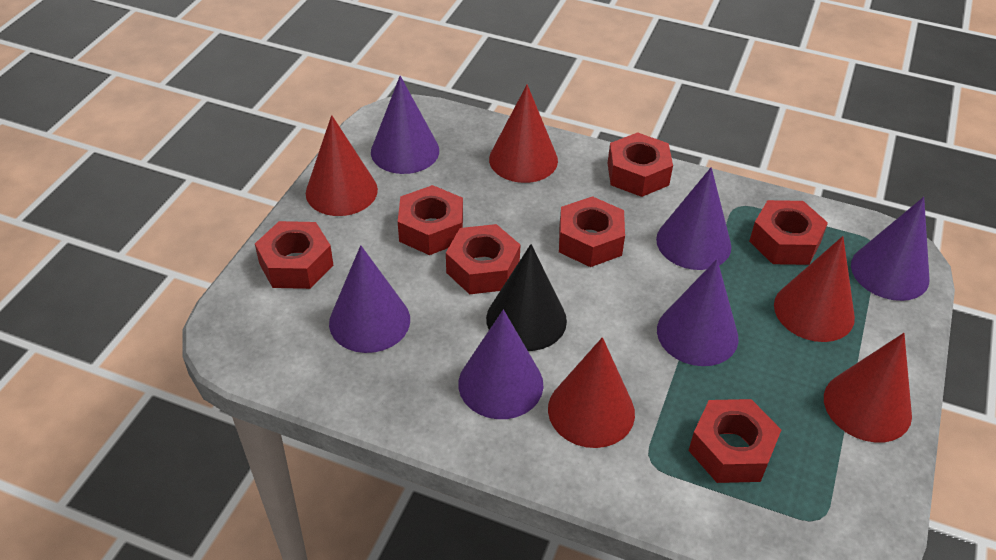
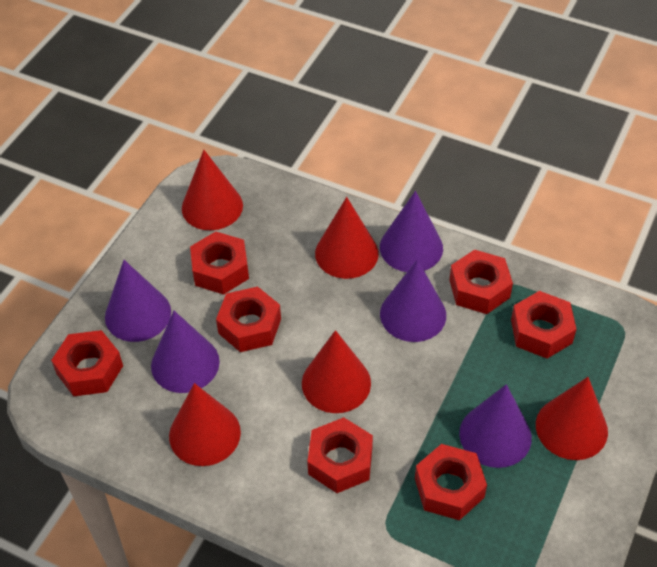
black cone: 1 -> 0
purple cone: 6 -> 5

